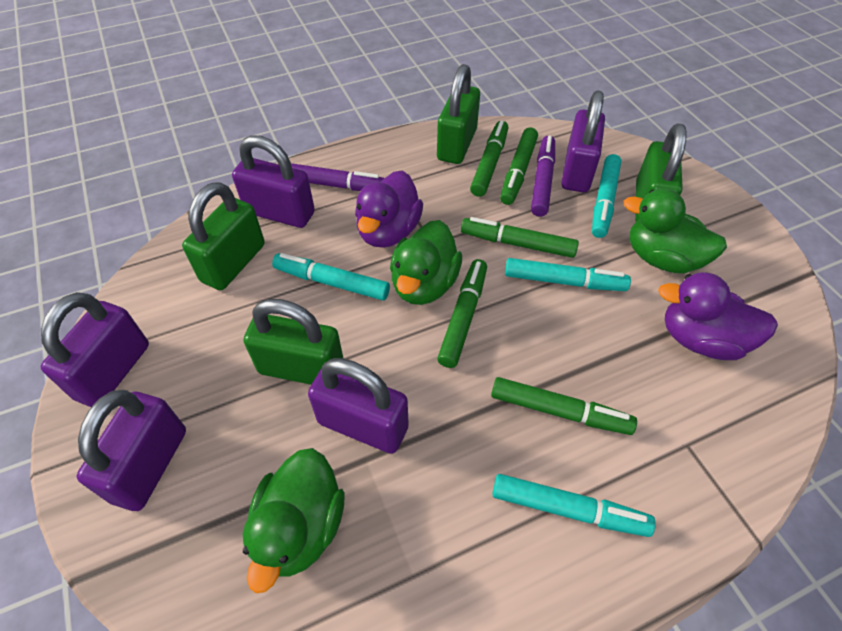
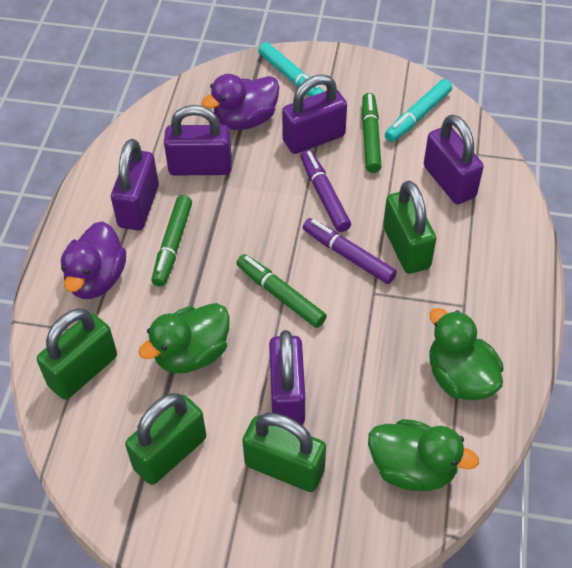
green marker: 5 -> 3
turquoise marker: 4 -> 2

